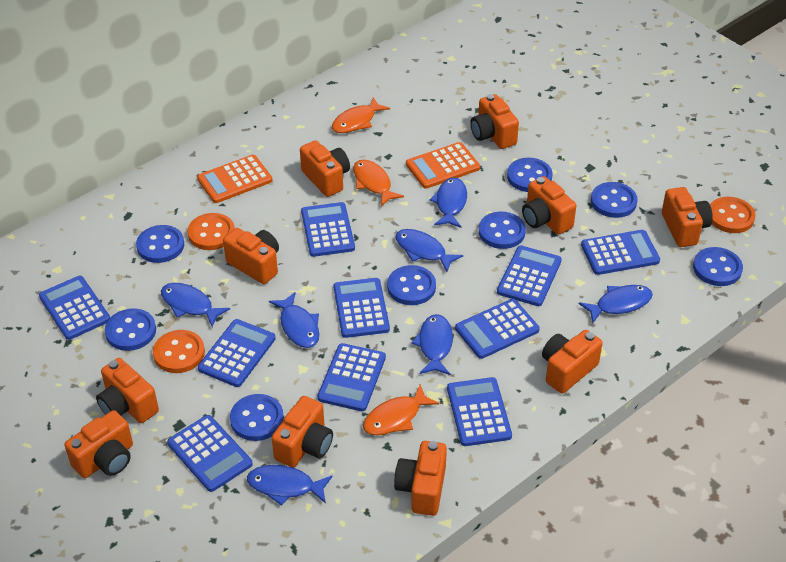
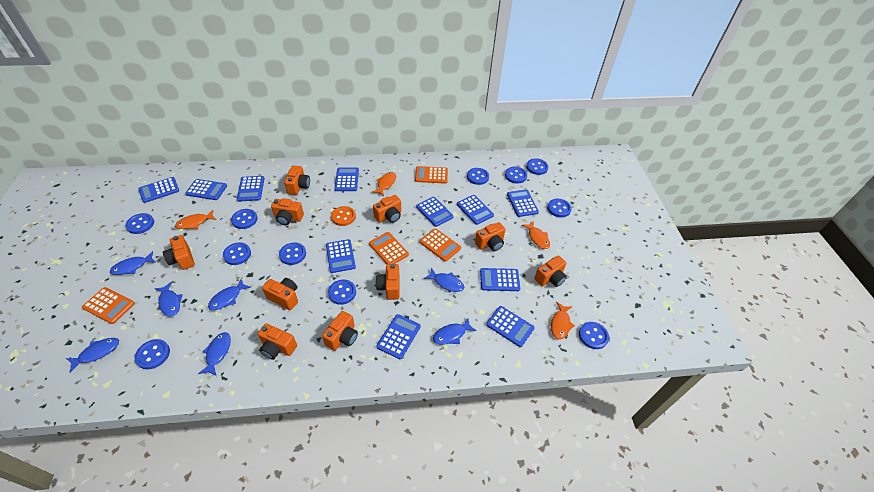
blue button: 8 -> 11
blue calculator: 10 -> 11
orange button: 3 -> 1
orange calculator: 2 -> 4
orange fish: 3 -> 4

